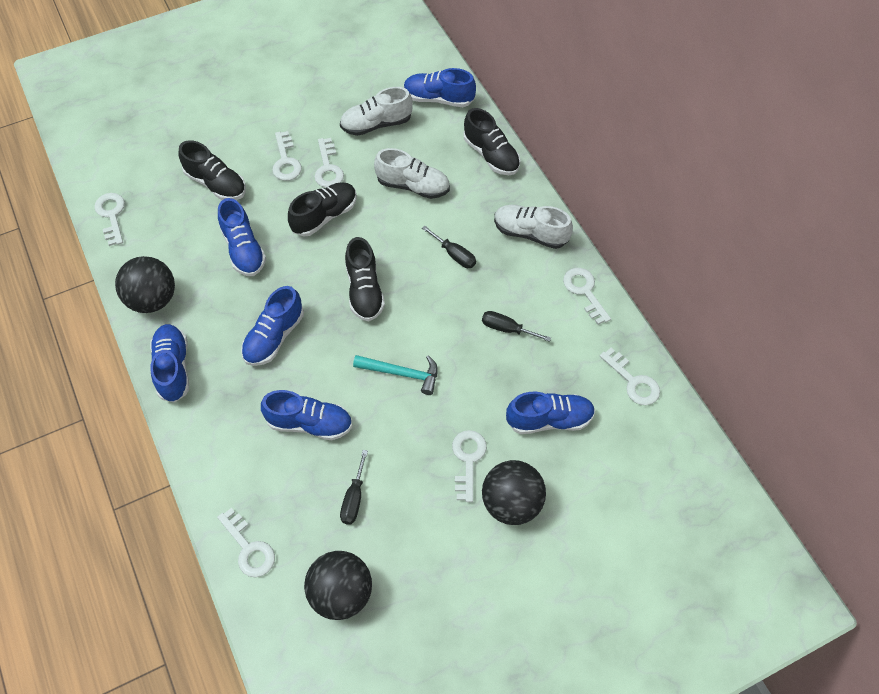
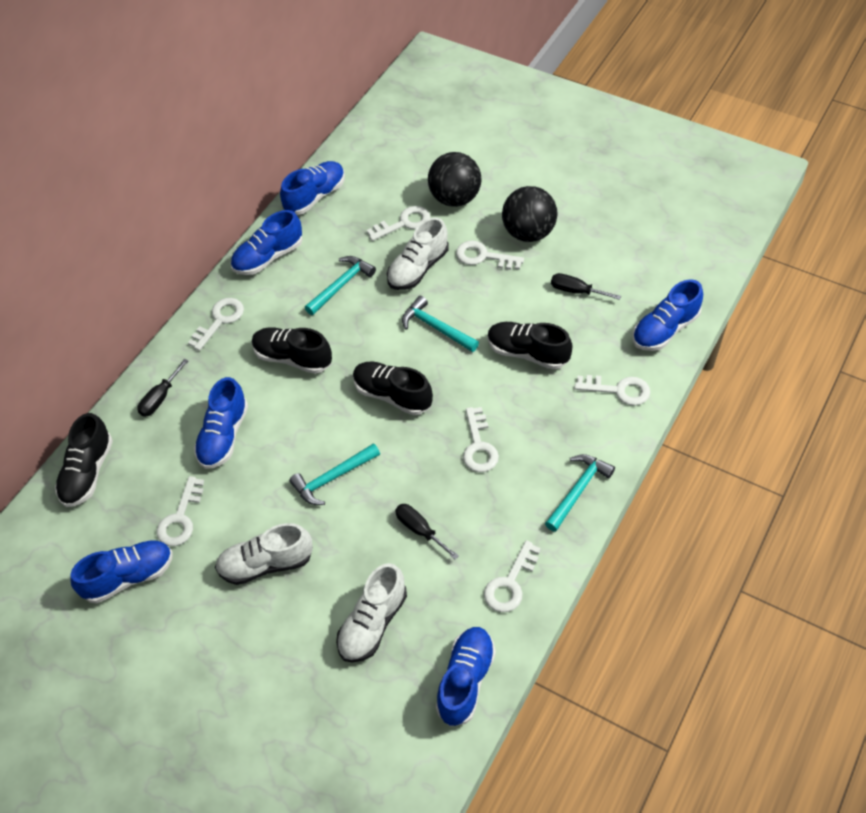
black ball: 3 -> 2
turquoise hammer: 1 -> 4

